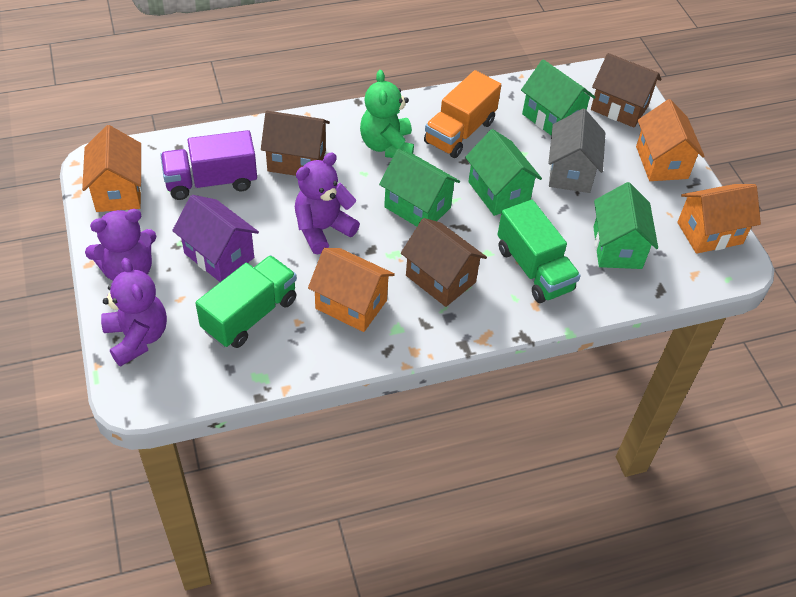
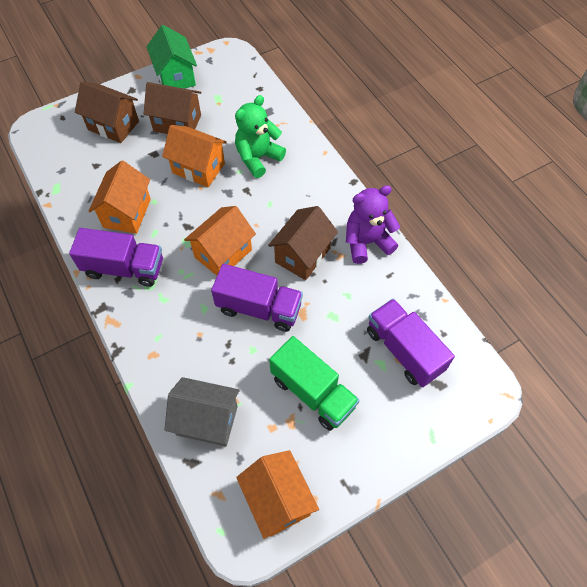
green house: 4 -> 1
green truck: 2 -> 1
orange truck: 1 -> 0
purple house: 1 -> 0
purple teddy bear: 3 -> 1
purple truck: 1 -> 3

